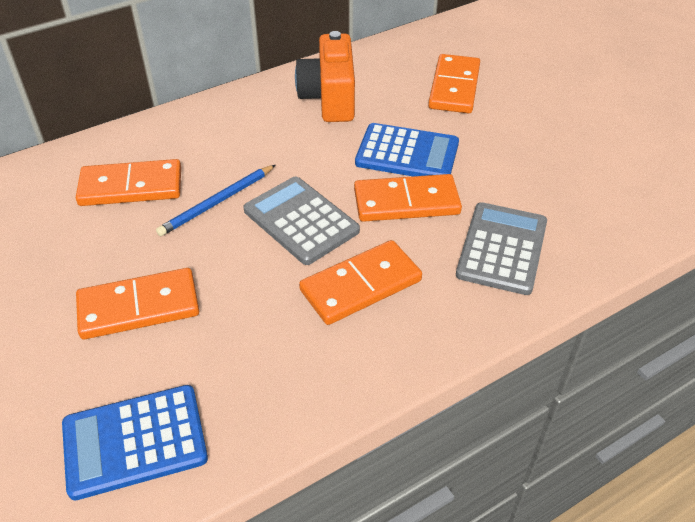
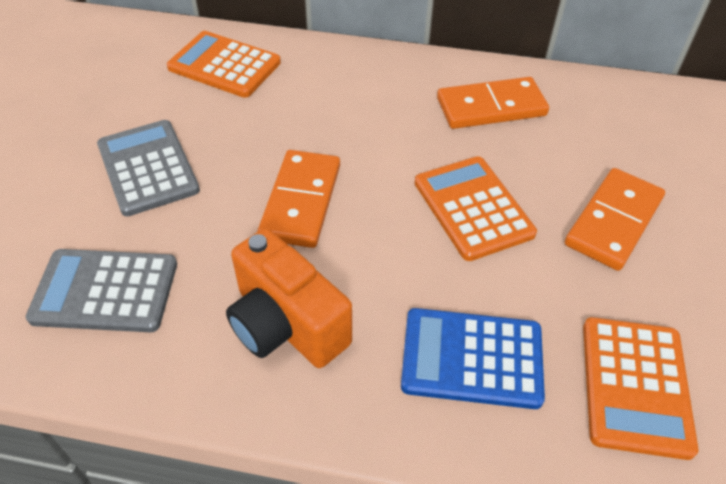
blue calculator: 2 -> 1
blue pencil: 1 -> 0
orange calculator: 0 -> 3
orange domino: 5 -> 3

